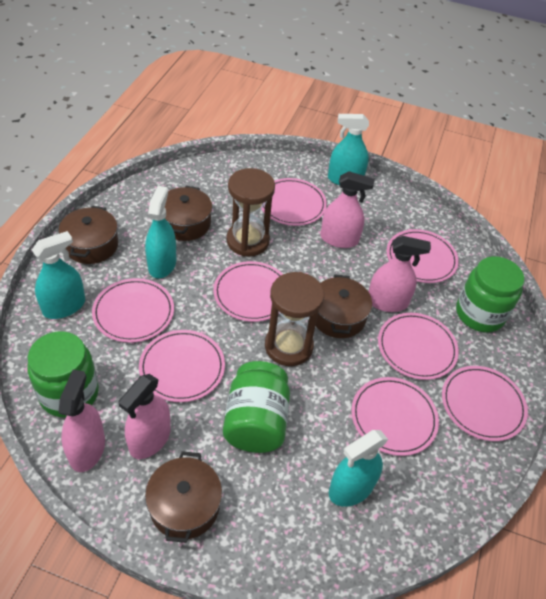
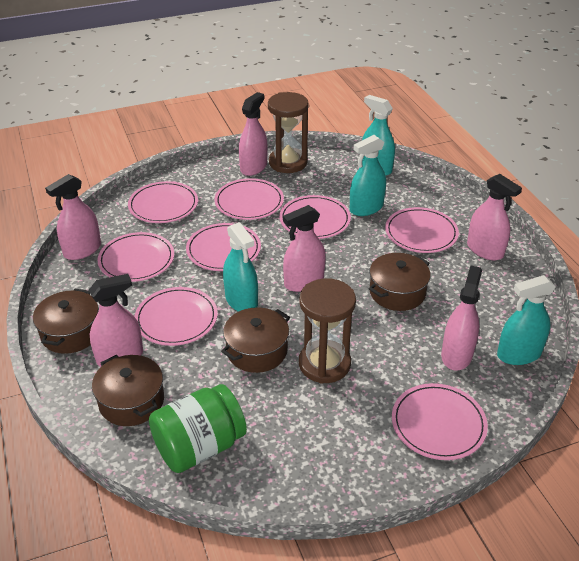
green jar: 3 -> 1
pink spray bottle: 4 -> 6

